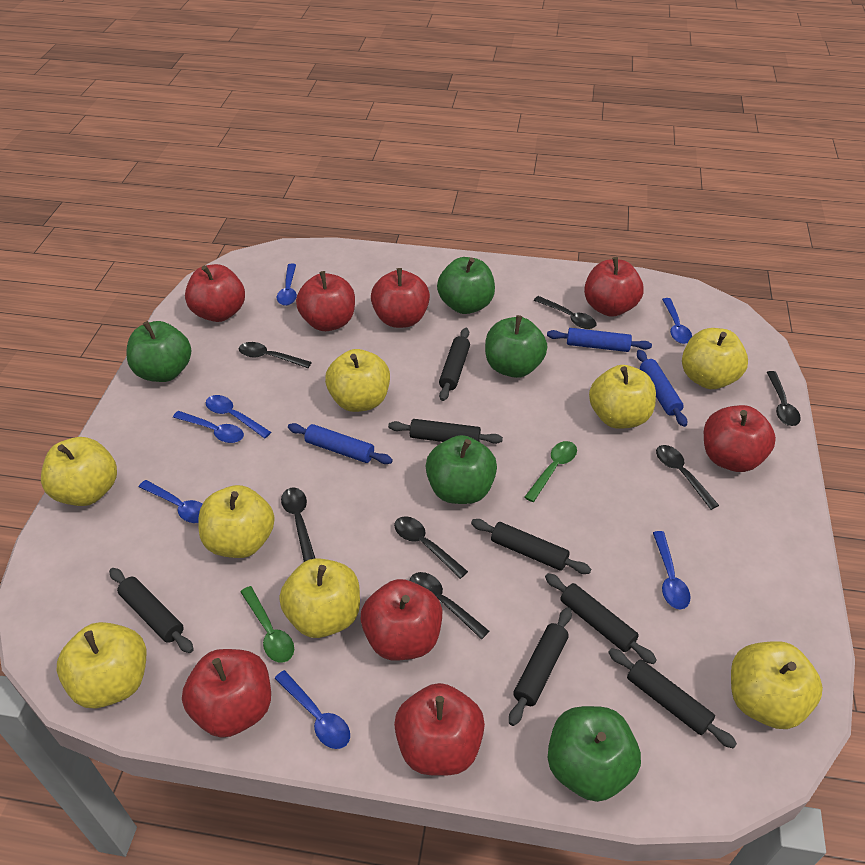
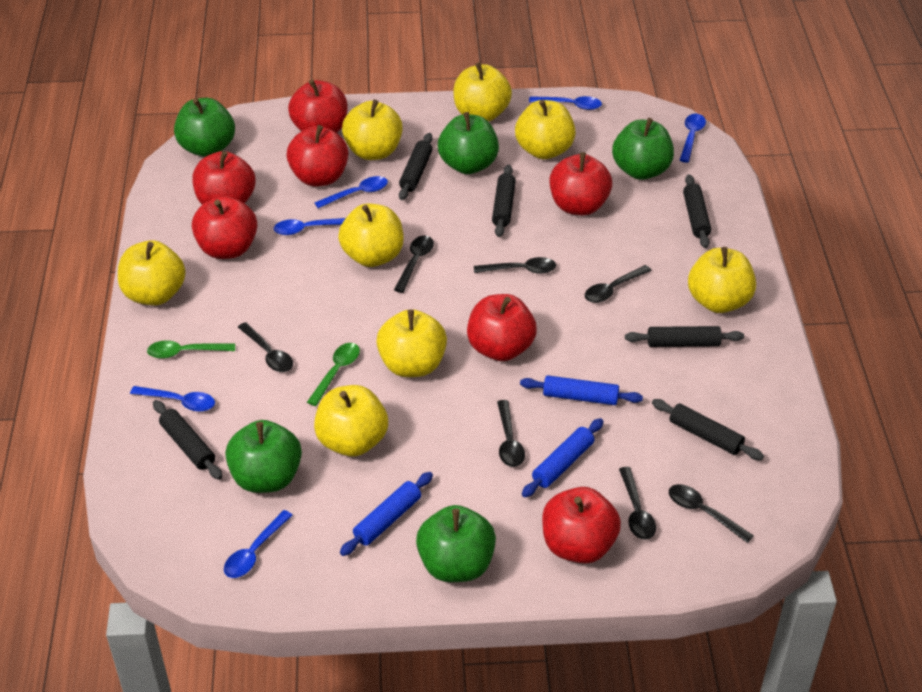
black rolling pin: 7 -> 6
blue spoon: 7 -> 6
red apple: 8 -> 7

